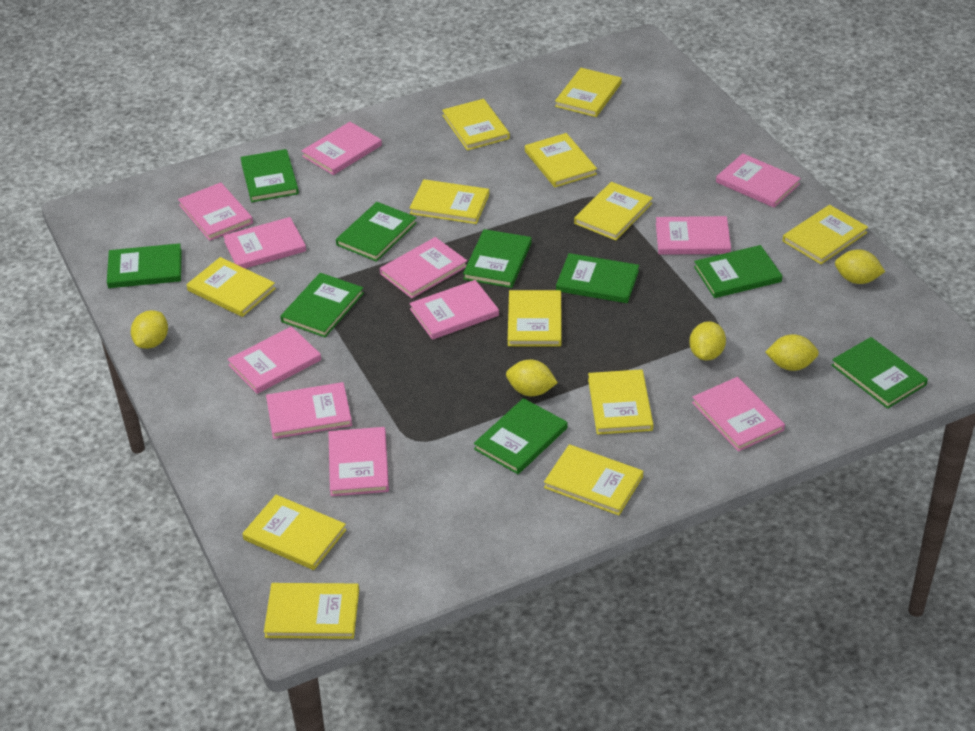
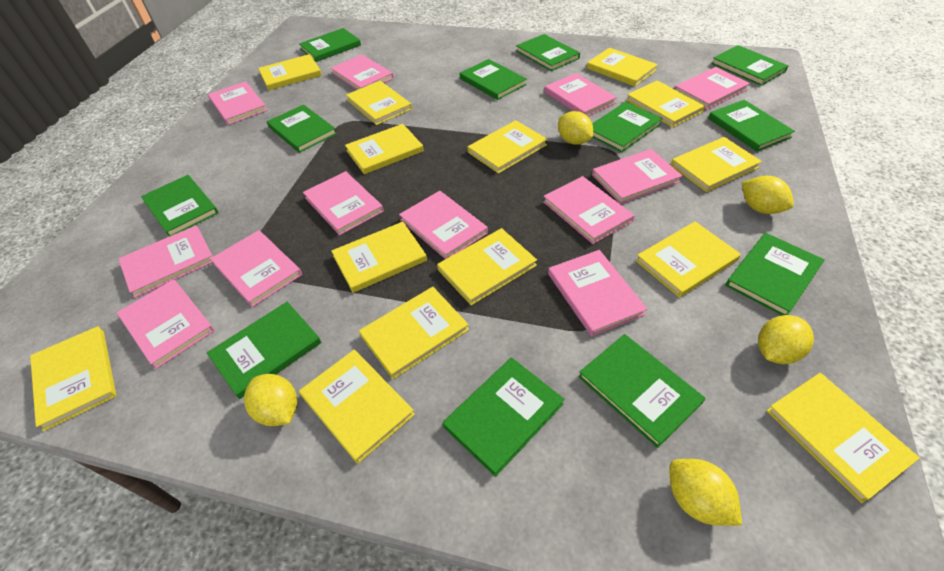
green book: 9 -> 12
pink book: 11 -> 12
yellow book: 12 -> 14

